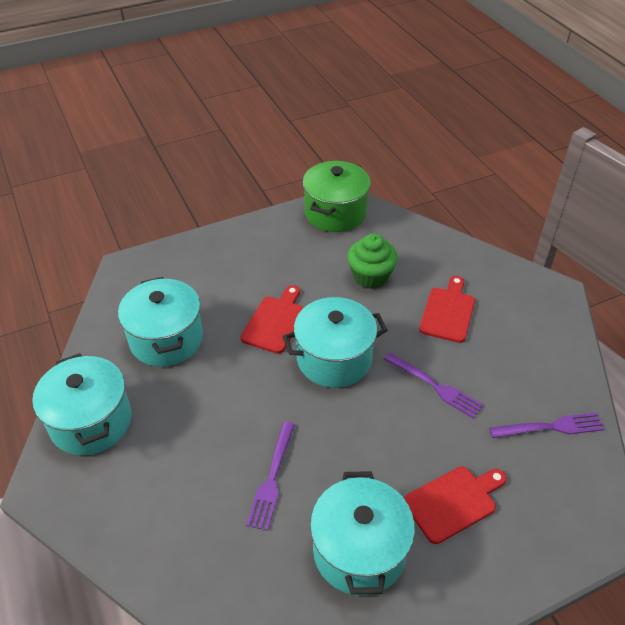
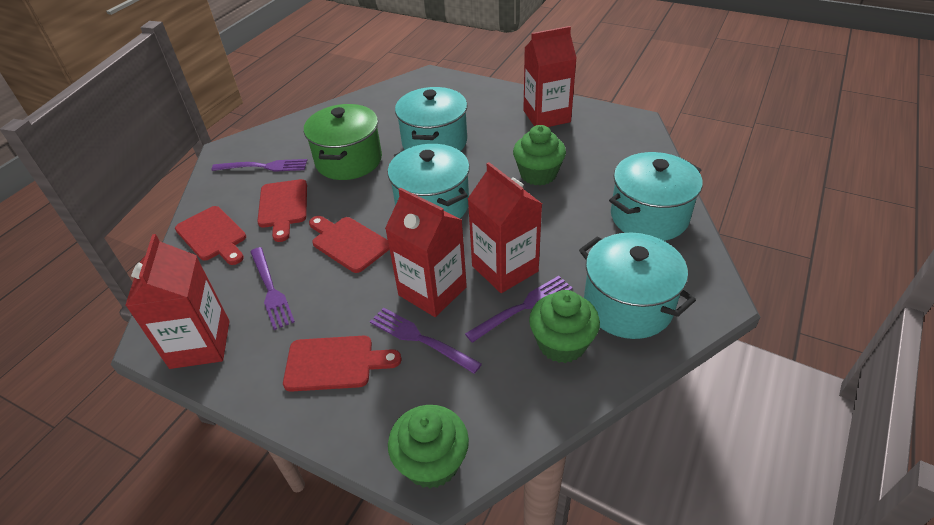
green cupcake: 1 -> 3
purple fork: 3 -> 4
red carton: 0 -> 4
red cutting board: 3 -> 4

